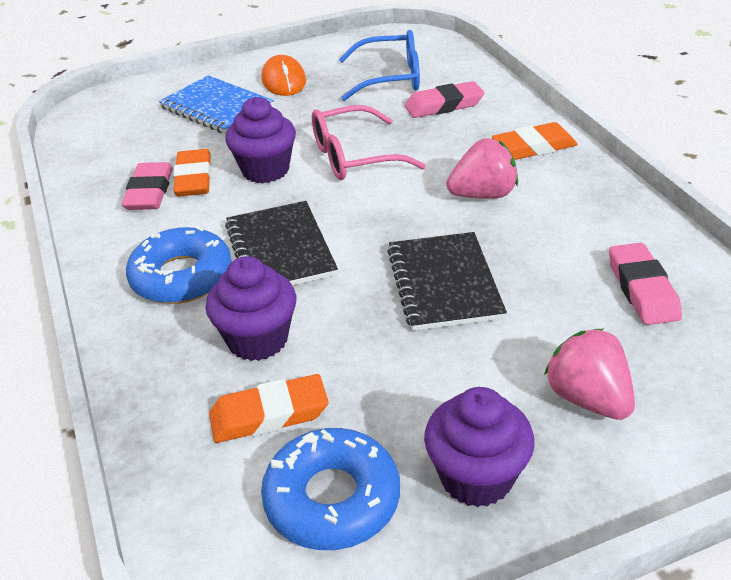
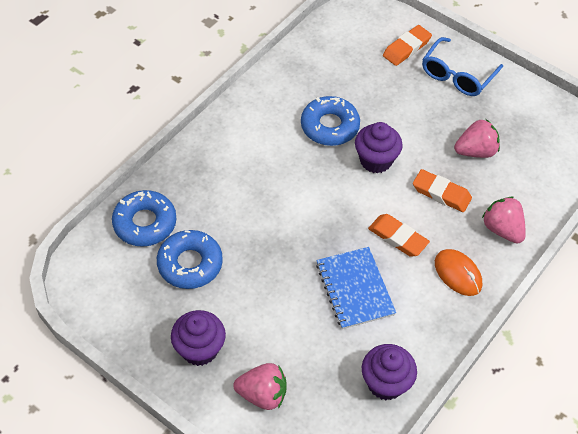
black notebook: 2 -> 0
blue donut: 2 -> 3
pink eraser: 3 -> 0
pink glasses: 1 -> 0
pink strawberry: 2 -> 3

